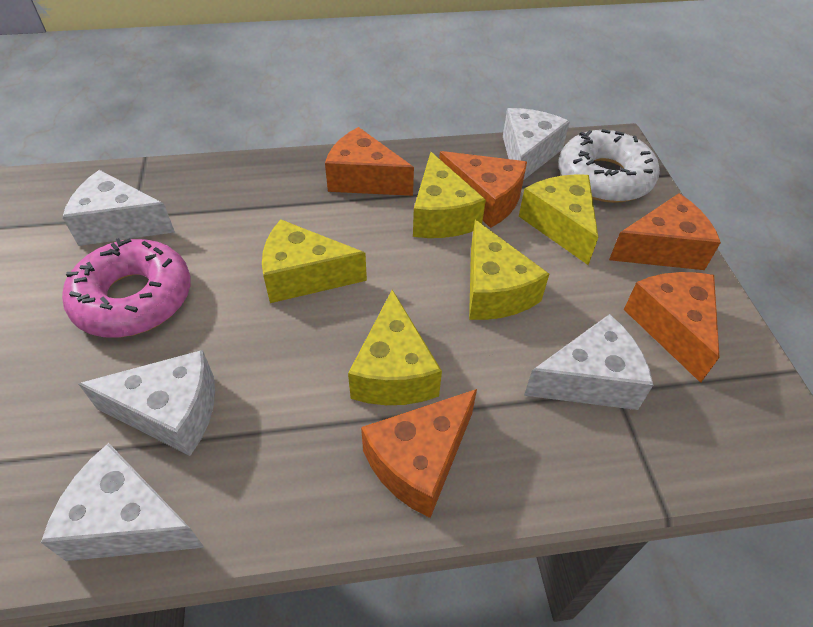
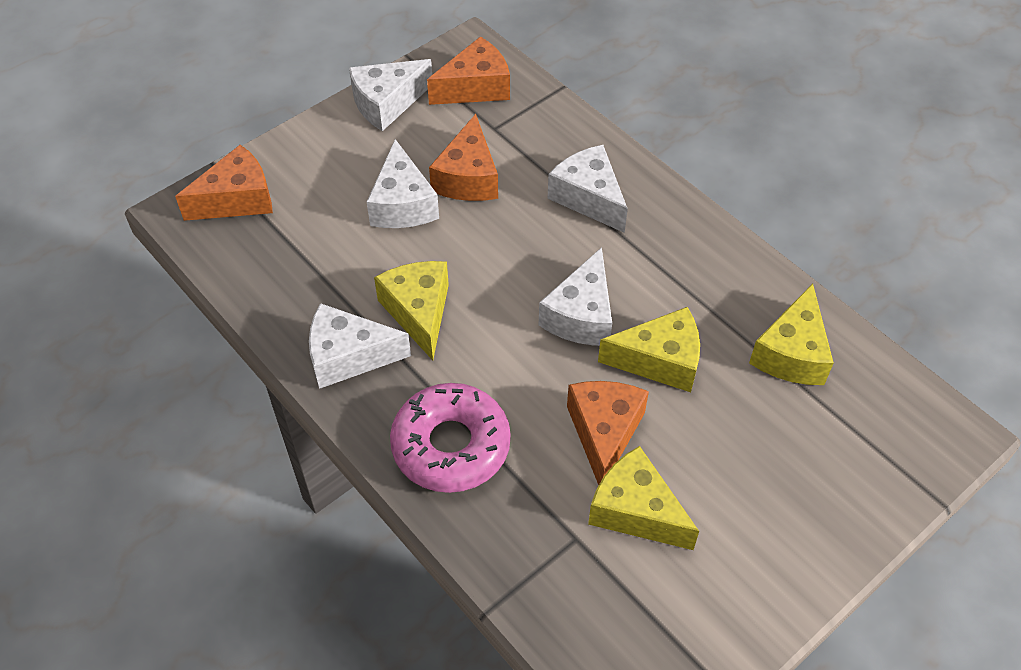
orange cheese: 5 -> 4
white donut: 1 -> 0
yellow cheese: 5 -> 4

